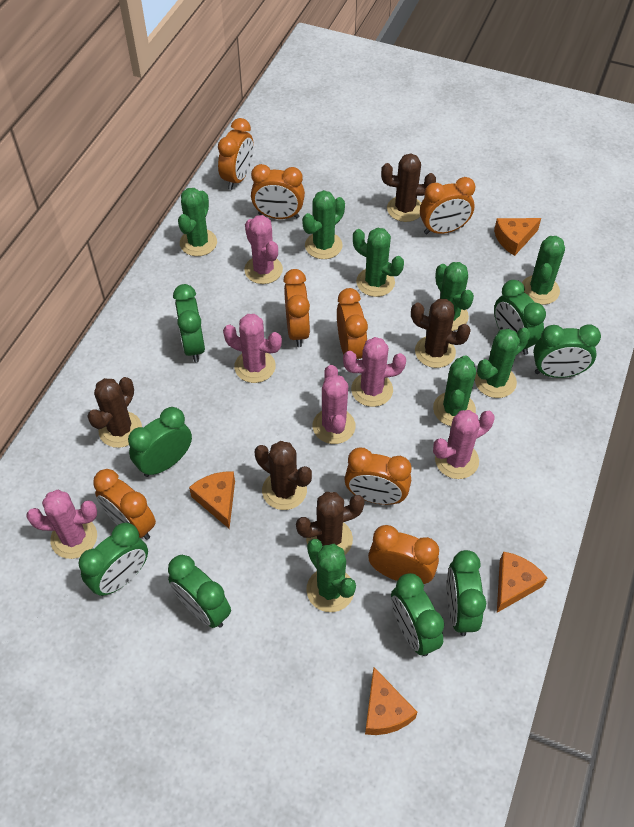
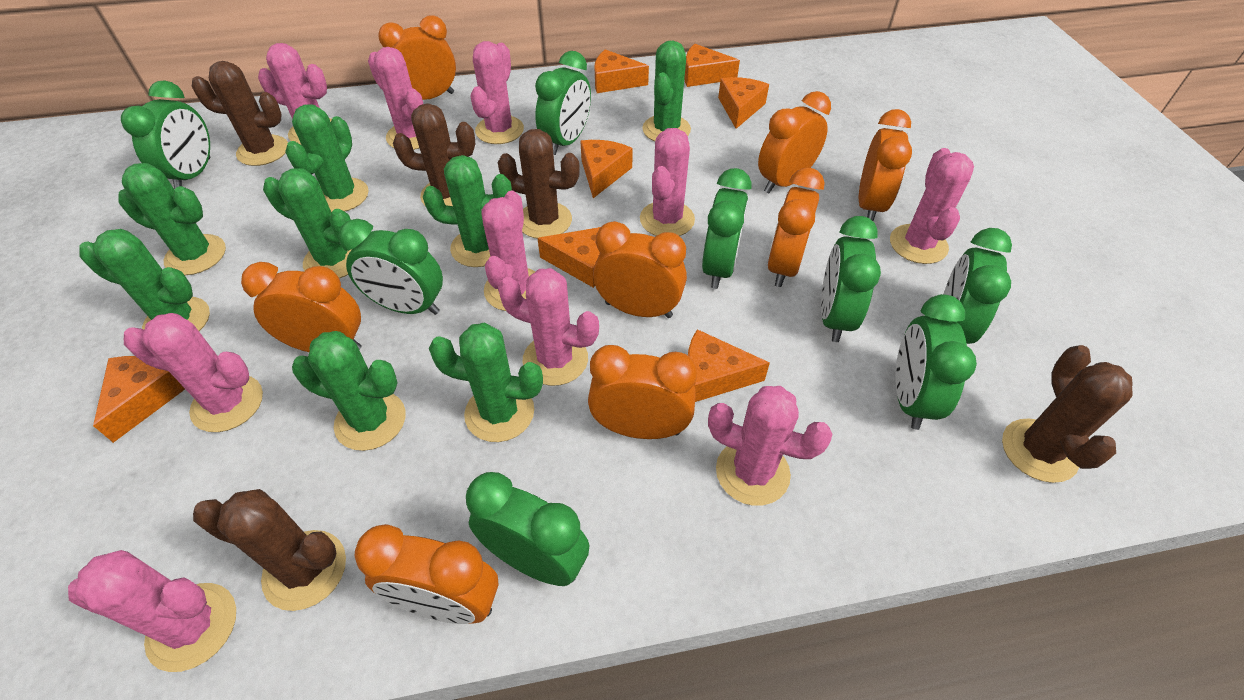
orange cheese: 4 -> 7
pink cactus: 6 -> 10

